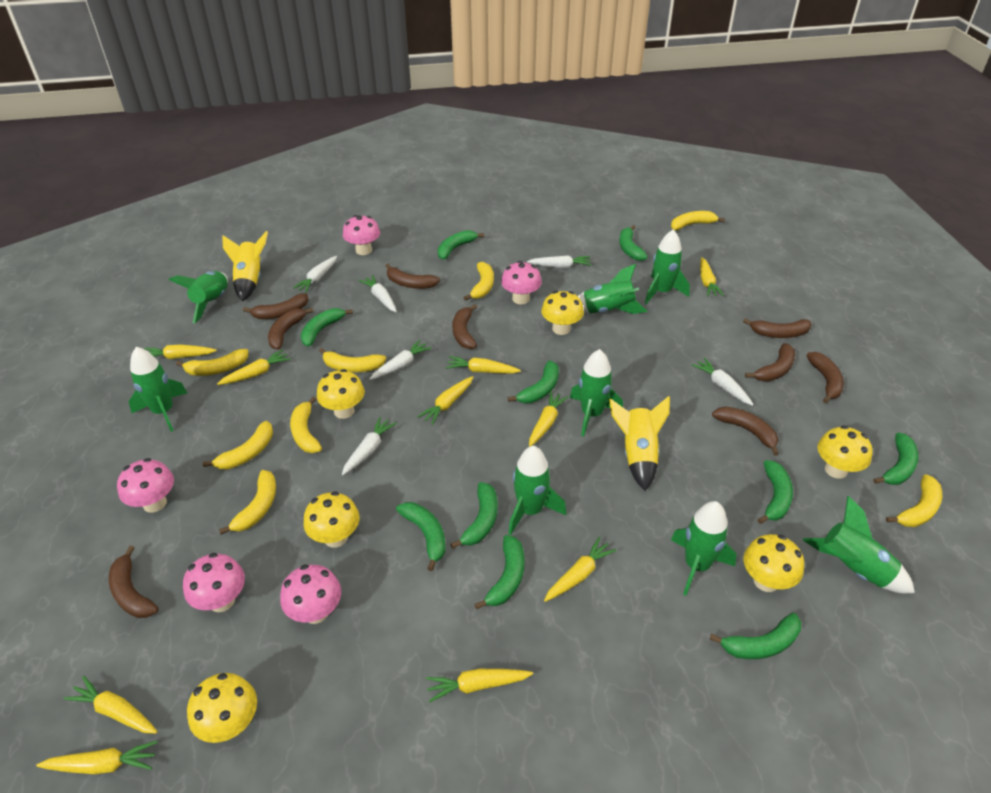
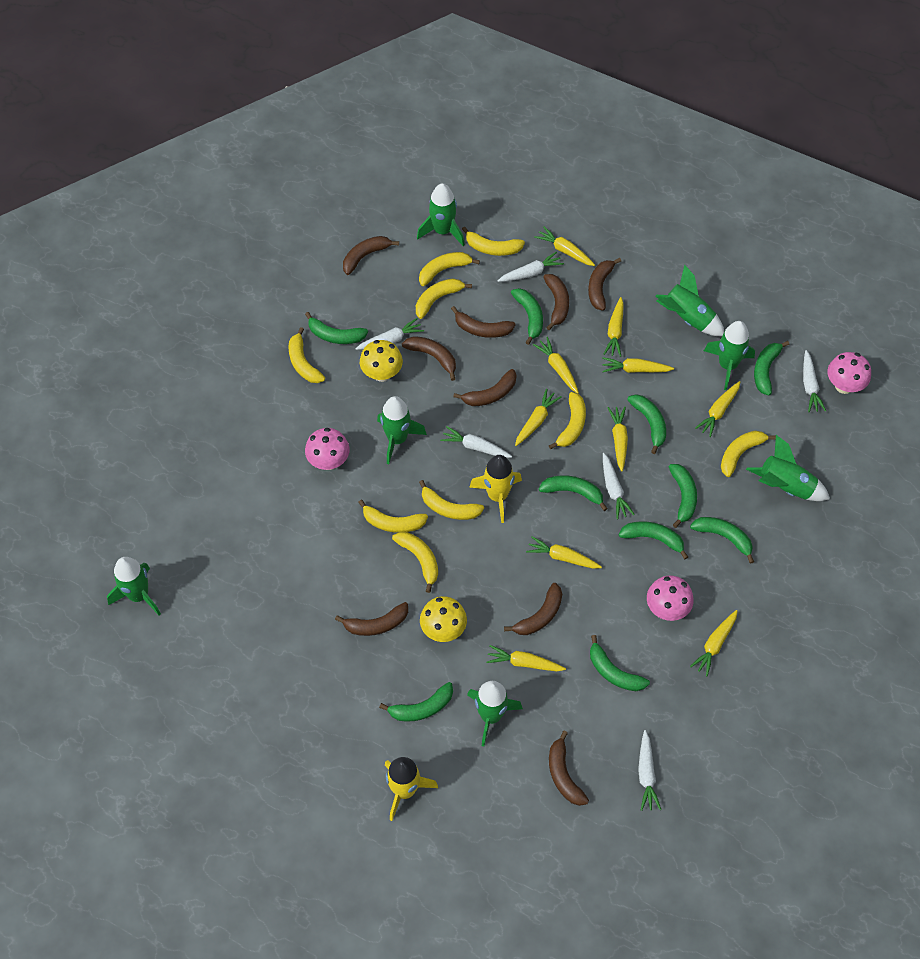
green rocket: 8 -> 7
pink mushroom: 5 -> 3
yellow banana: 8 -> 9
yellow mushroom: 6 -> 2

